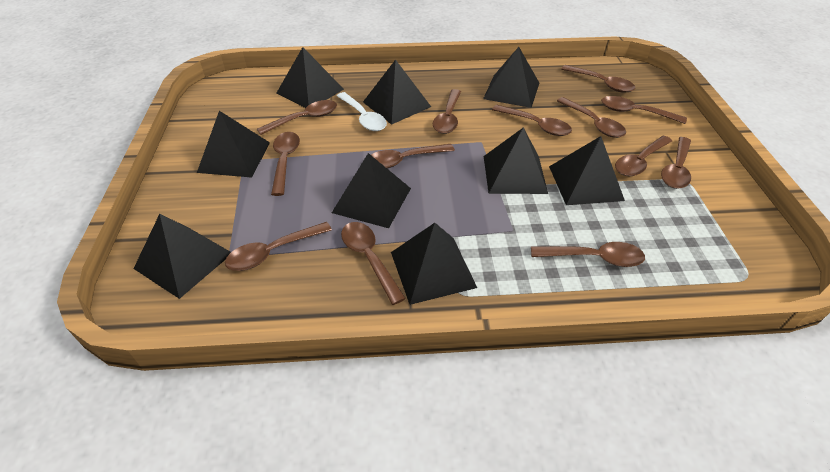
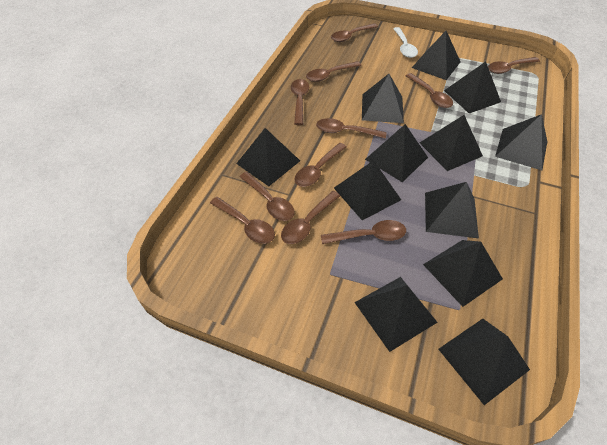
black pyramid: 9 -> 12
brown spoon: 13 -> 11

